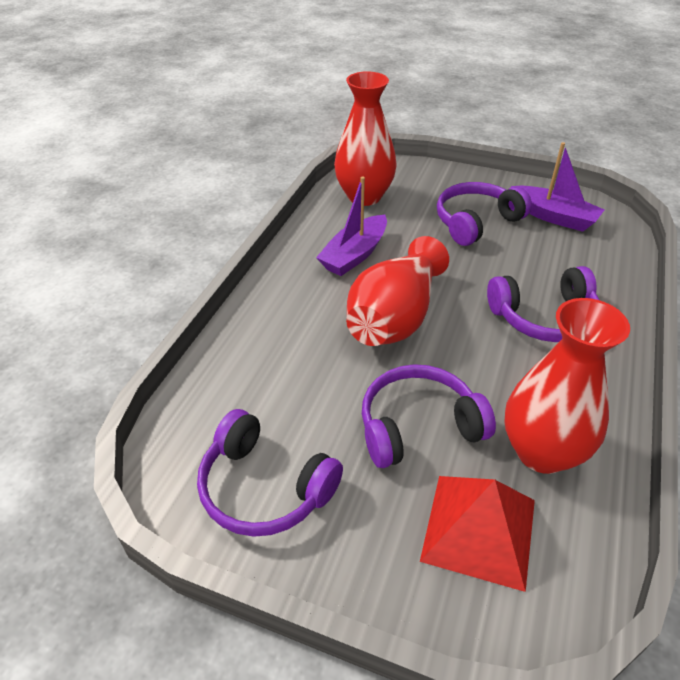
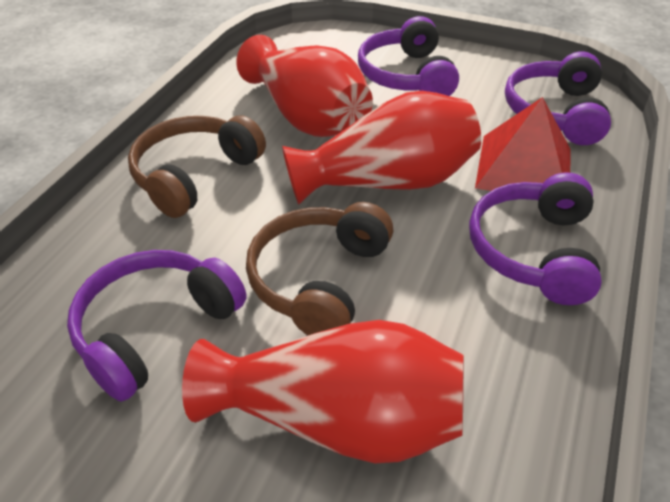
brown headphones: 0 -> 2
purple boat: 2 -> 0

